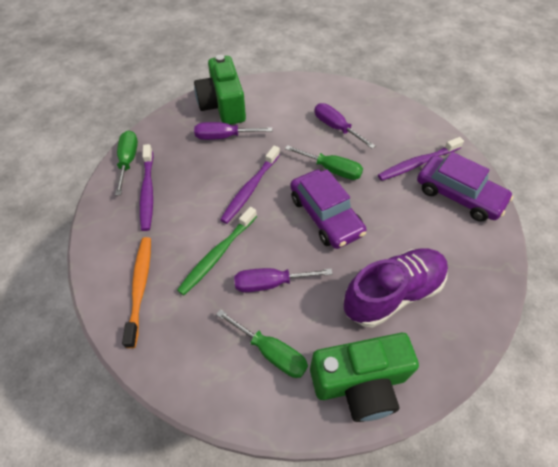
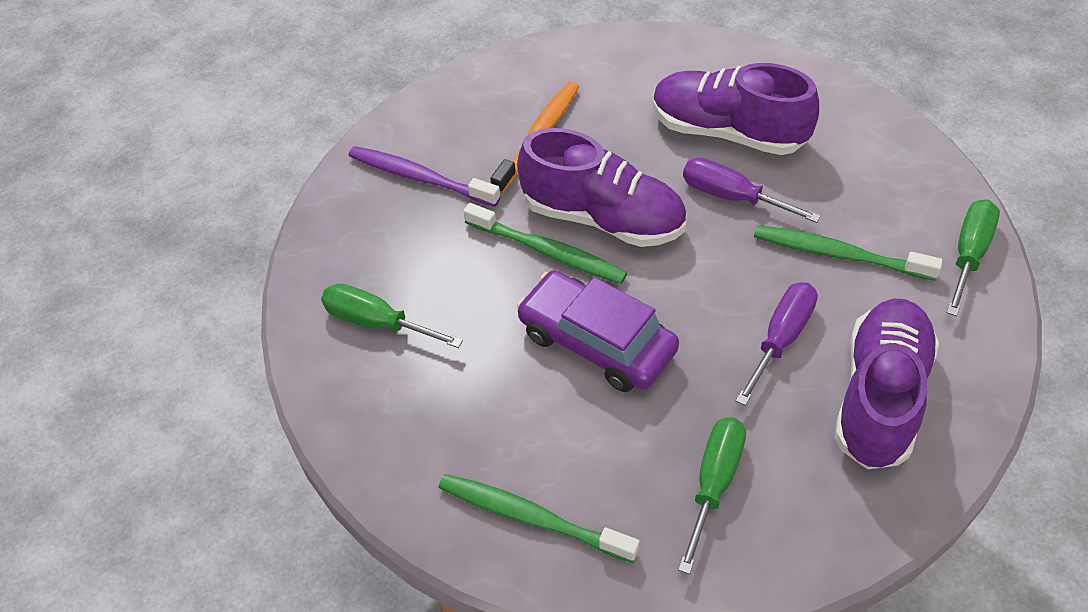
green camera: 2 -> 0
green toothbrush: 1 -> 3
purple car: 2 -> 1
purple screwdriver: 3 -> 2
purple shoe: 1 -> 3
purple toothbrush: 3 -> 1

